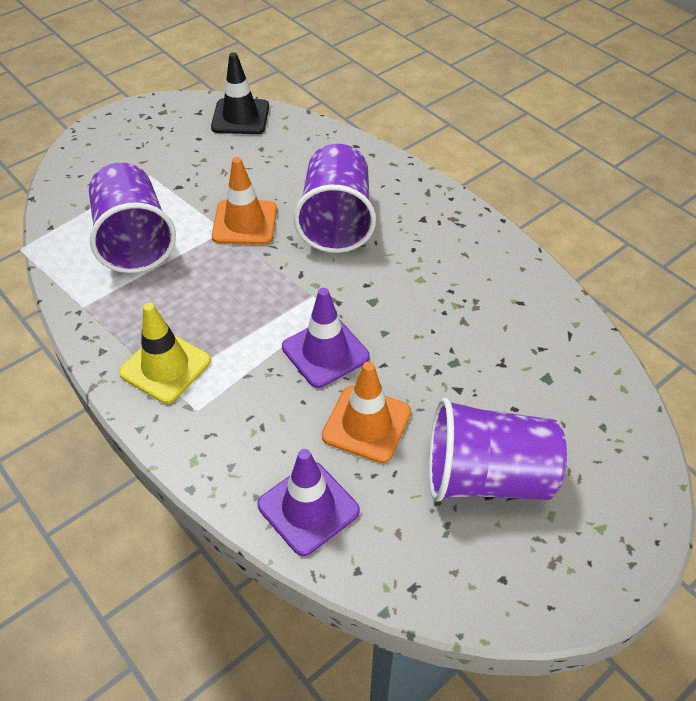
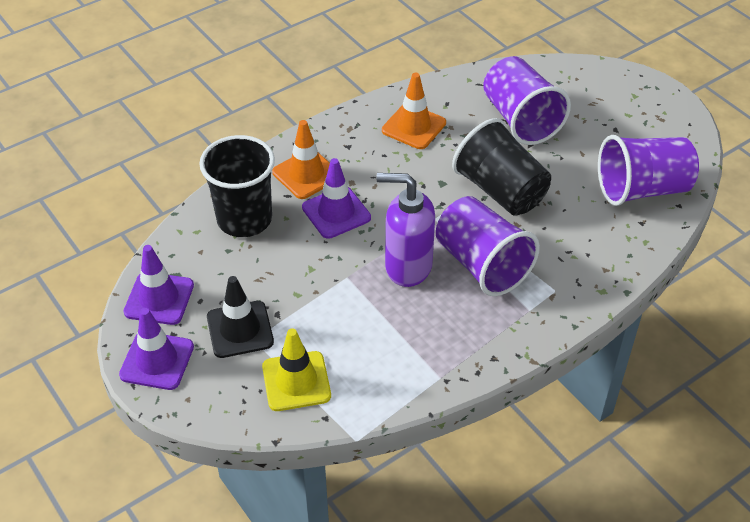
black cup: 0 -> 2
purple soap dispenser: 0 -> 1
purple traffic cone: 2 -> 3

